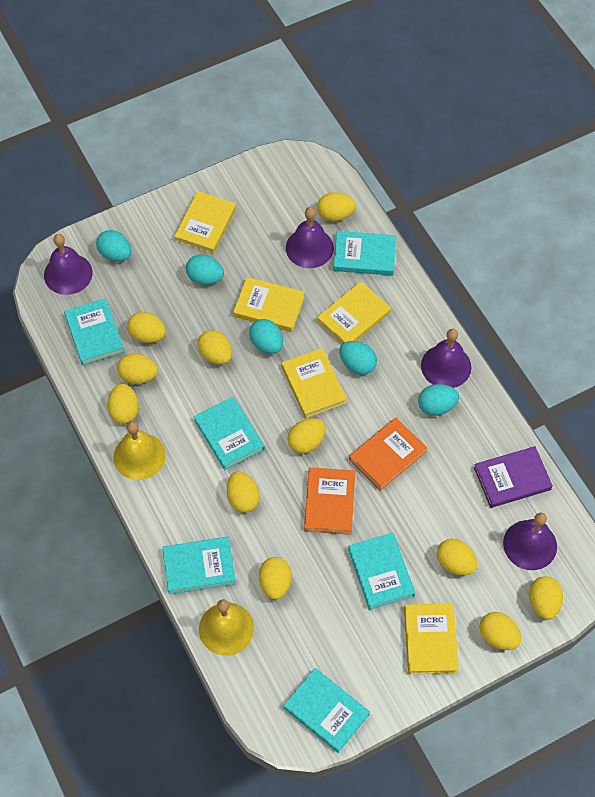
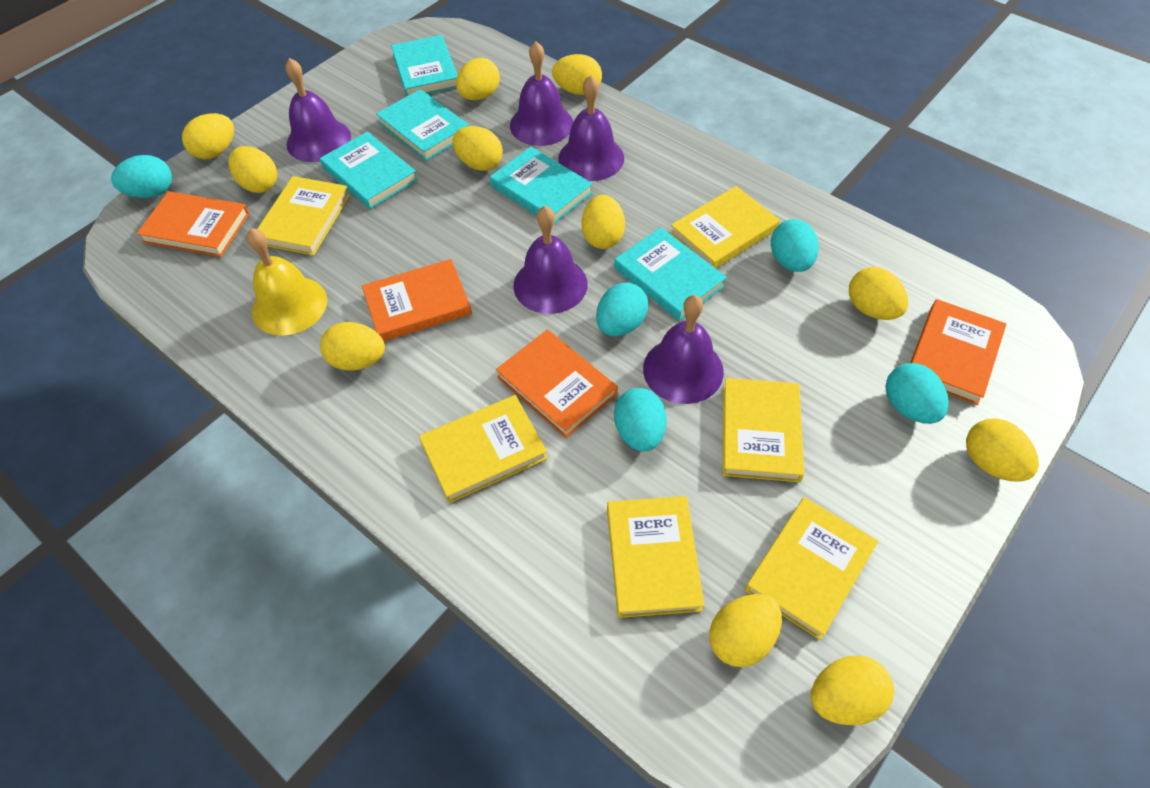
orange book: 2 -> 4
purple bell: 4 -> 5
purple book: 1 -> 0
turquoise book: 6 -> 5
yellow bell: 2 -> 1
yellow book: 5 -> 6

